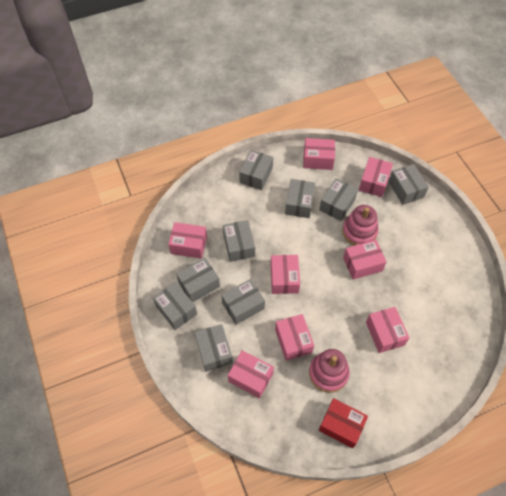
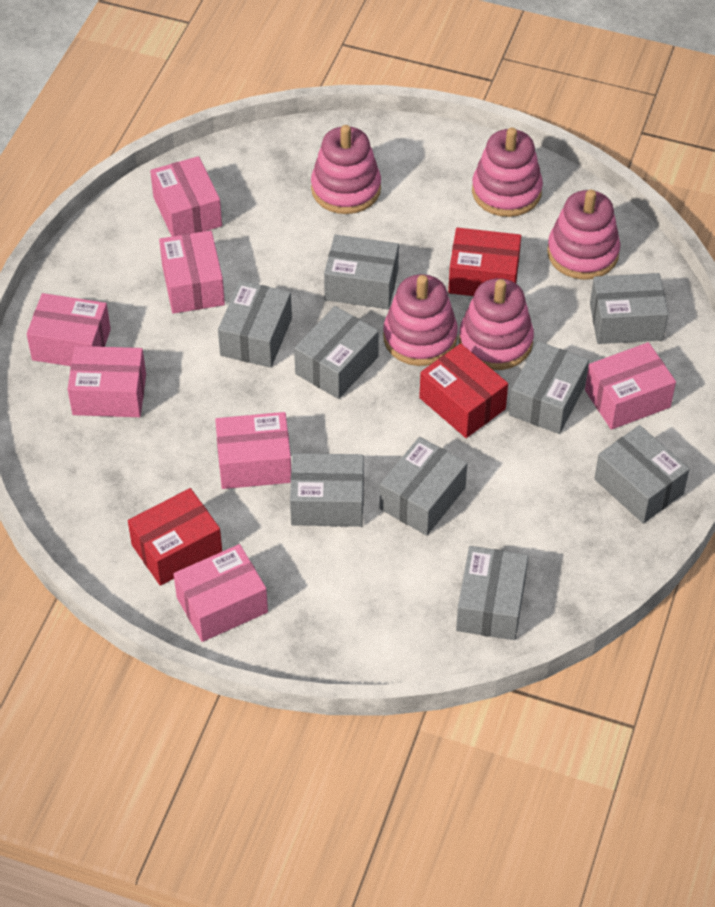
pink box: 8 -> 7
pink stacking toy: 2 -> 5
red box: 1 -> 3

